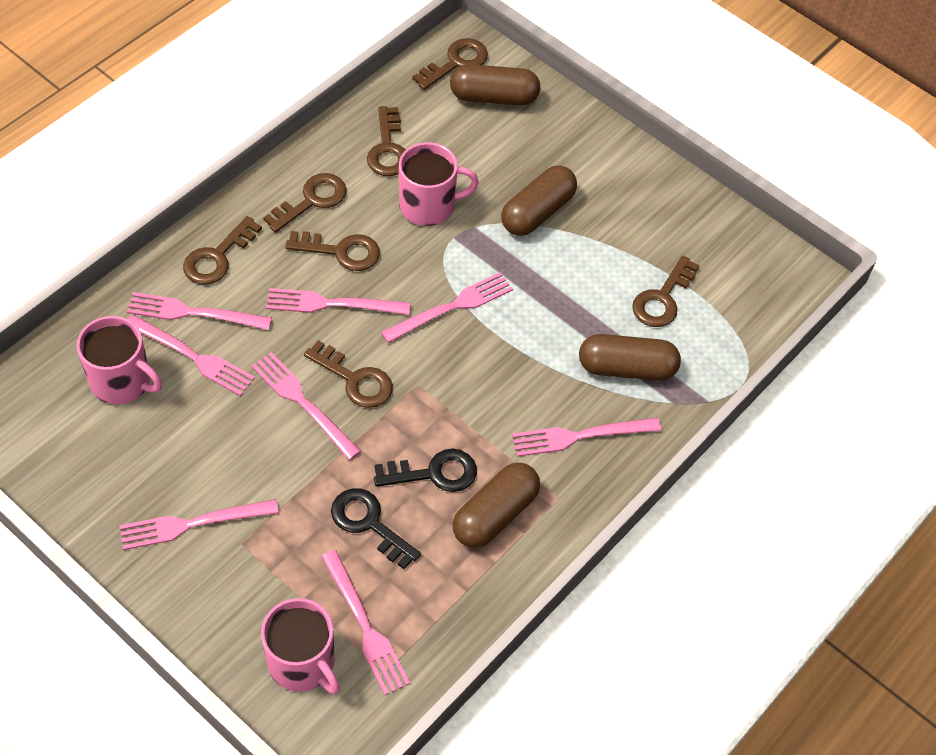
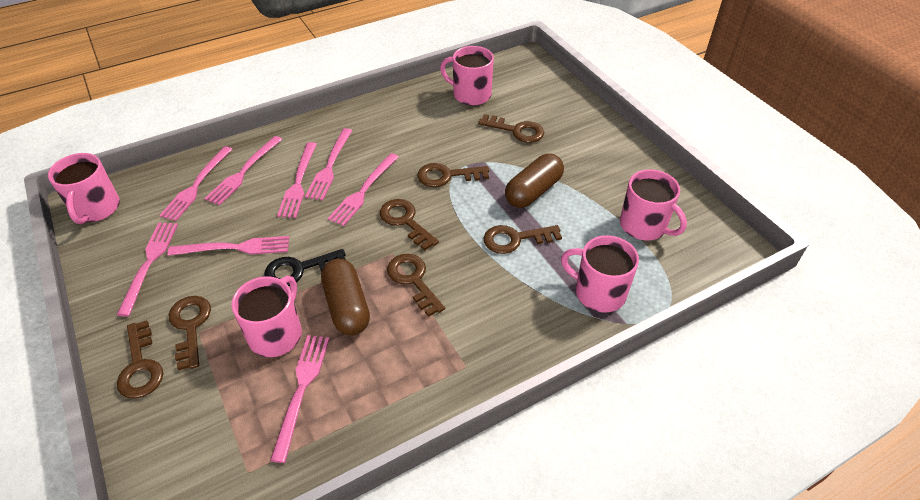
black key: 2 -> 1
brown capsule: 4 -> 2
pink mug: 3 -> 5

